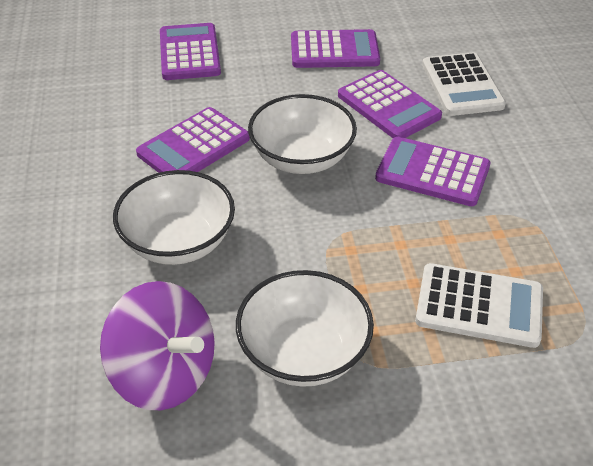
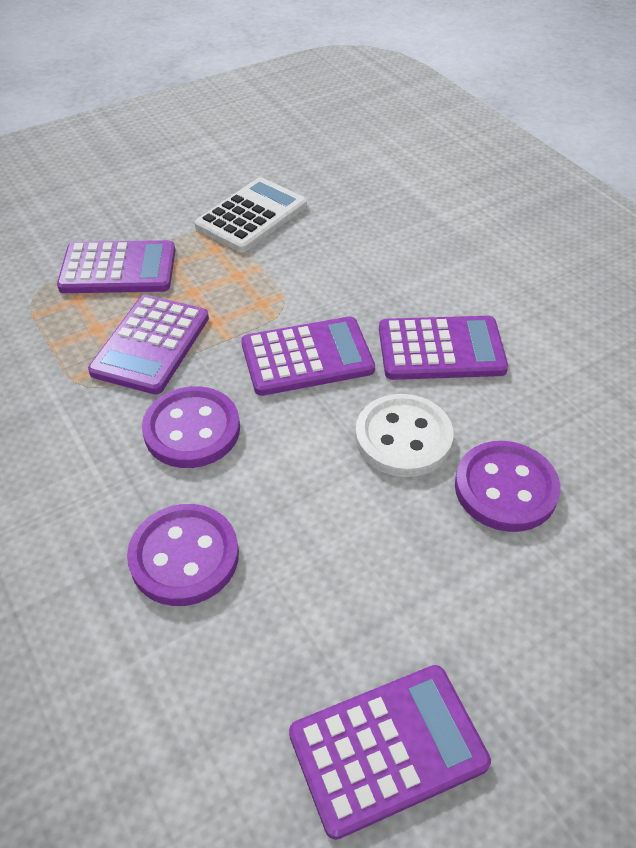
purple button: 0 -> 3
purple spinning top: 1 -> 0
white bowl: 3 -> 0
white button: 0 -> 1
white calculator: 2 -> 1

